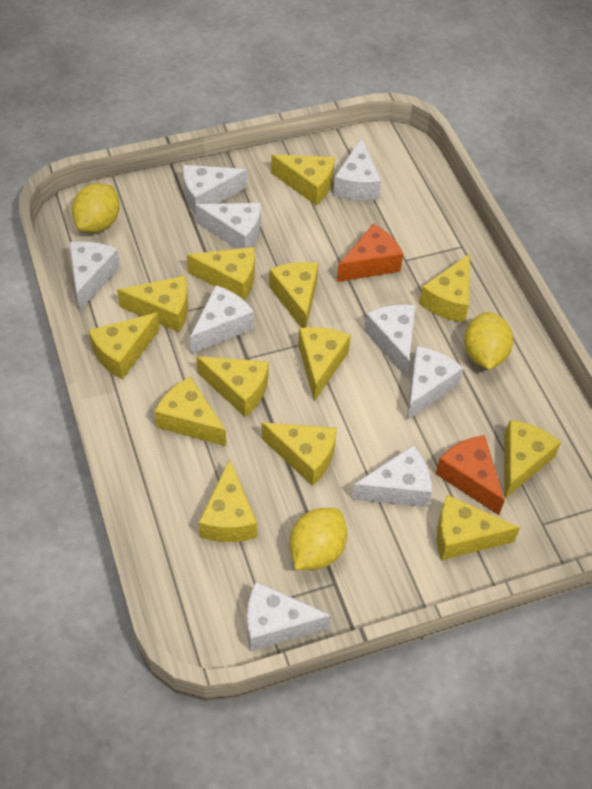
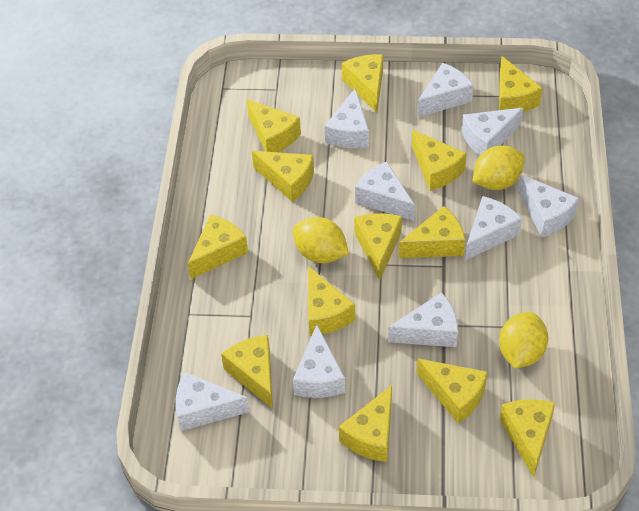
orange cheese: 2 -> 0

